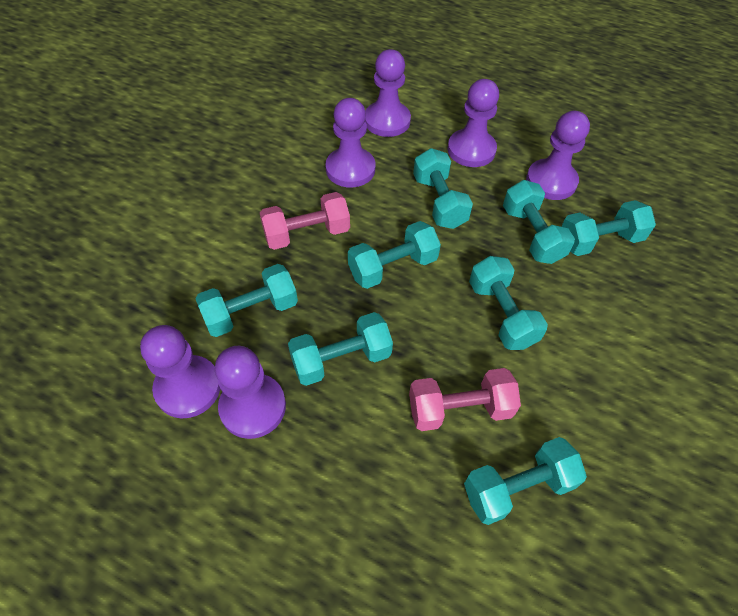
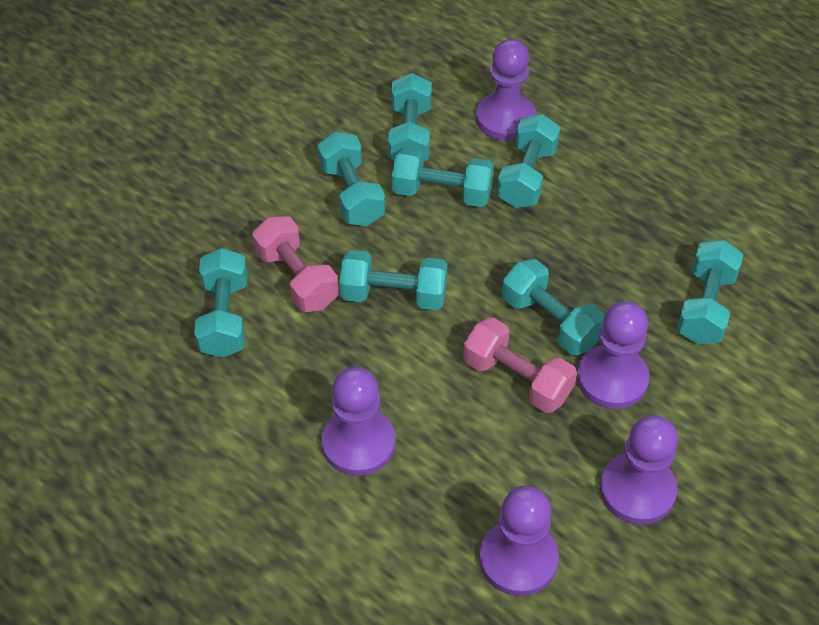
purple pawn: 6 -> 5

